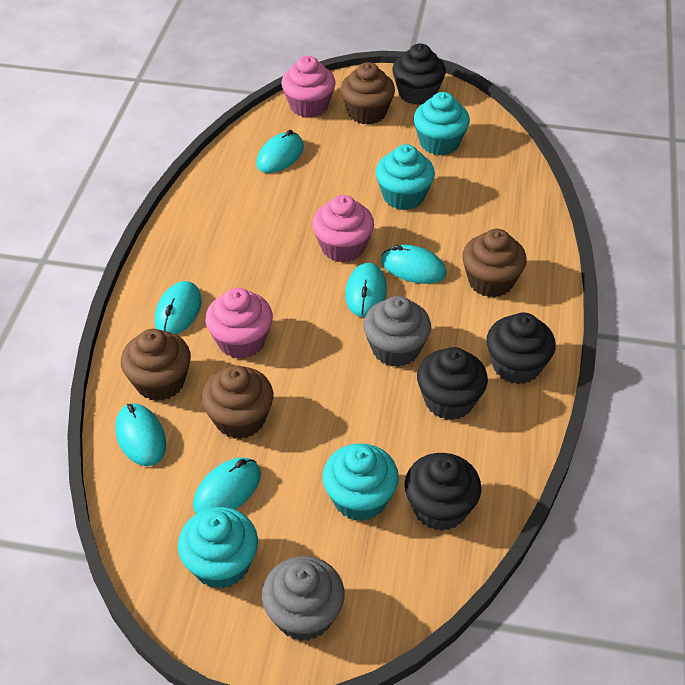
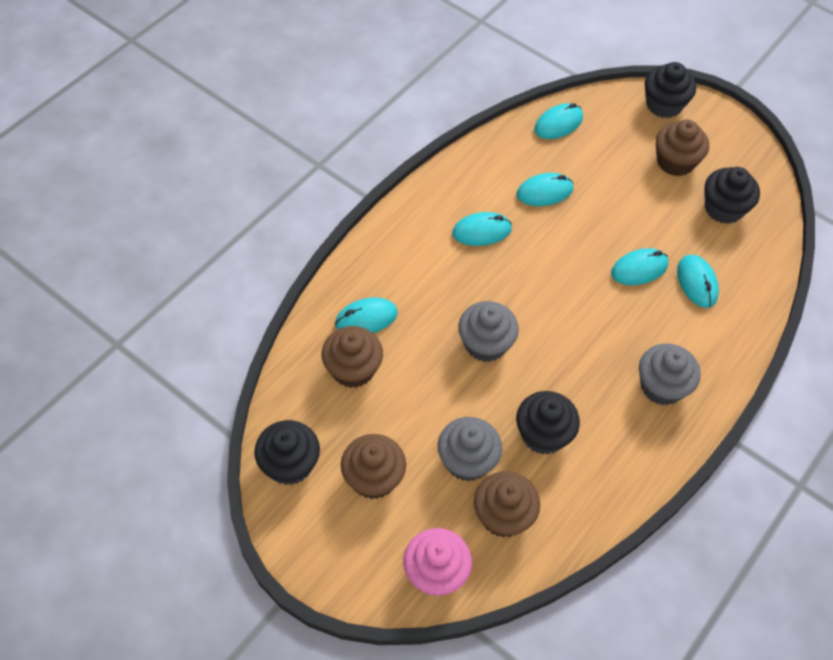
grey cupcake: 2 -> 3
pink cupcake: 3 -> 1
turquoise cupcake: 4 -> 0

